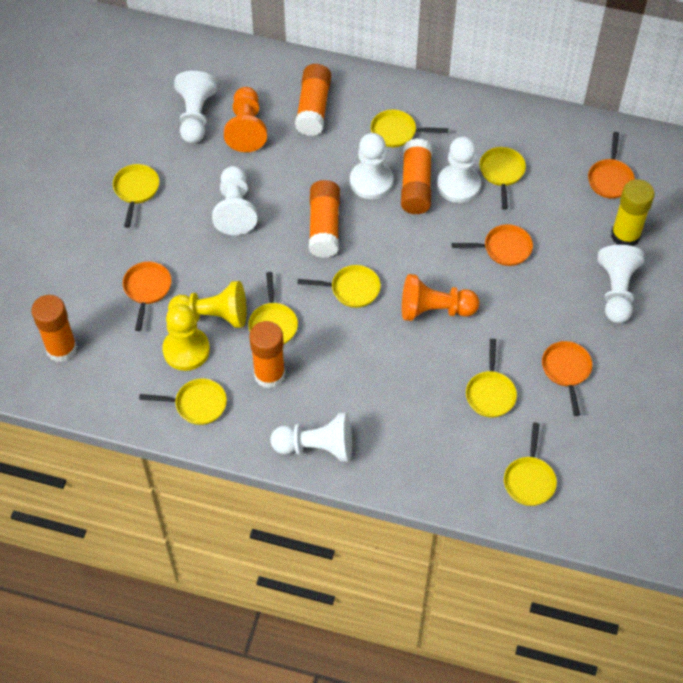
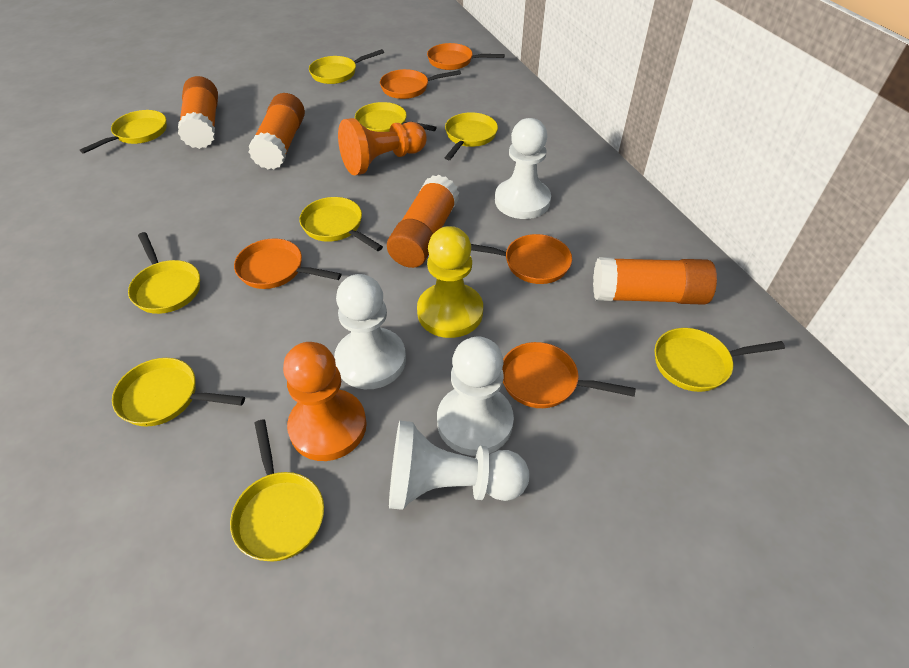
orange glue stick: 5 -> 4
orange pan: 4 -> 5
white pawn: 6 -> 4
yellow glue stick: 1 -> 0
yellow pan: 8 -> 9
yellow pawn: 2 -> 1

